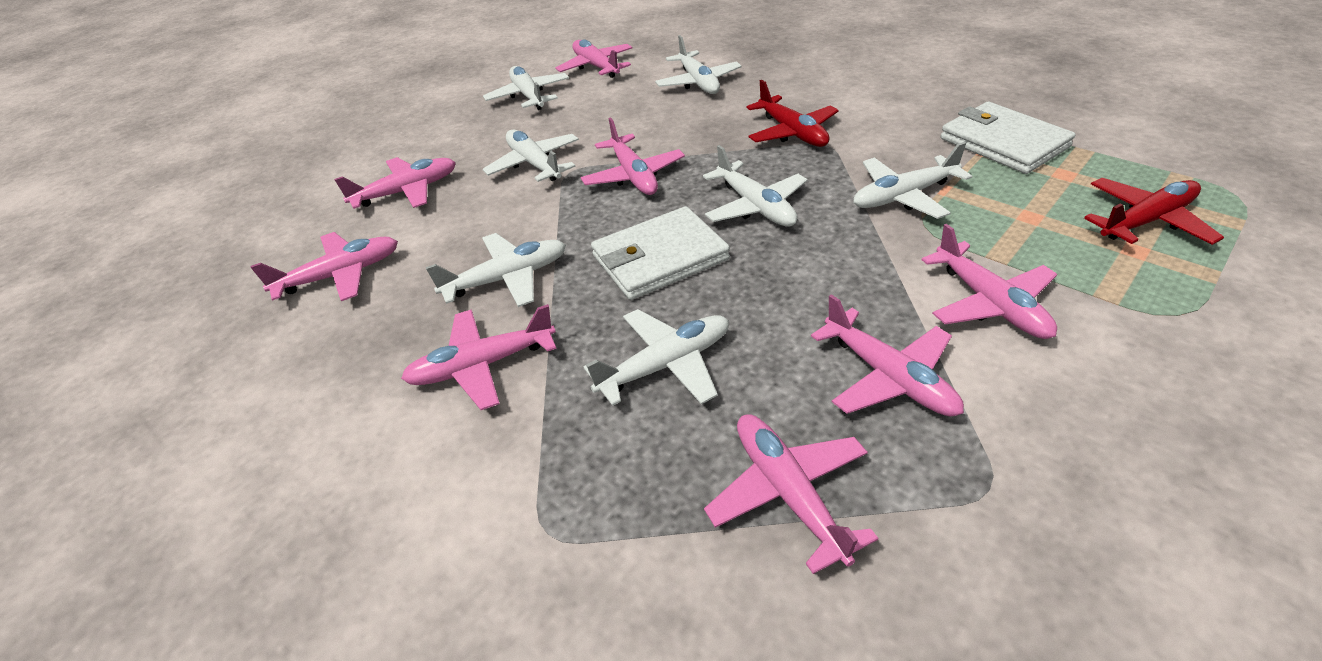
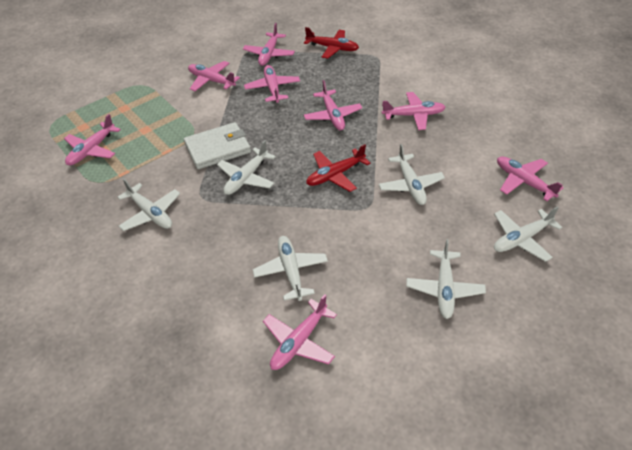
white plane: 7 -> 6
white wallet: 2 -> 1

